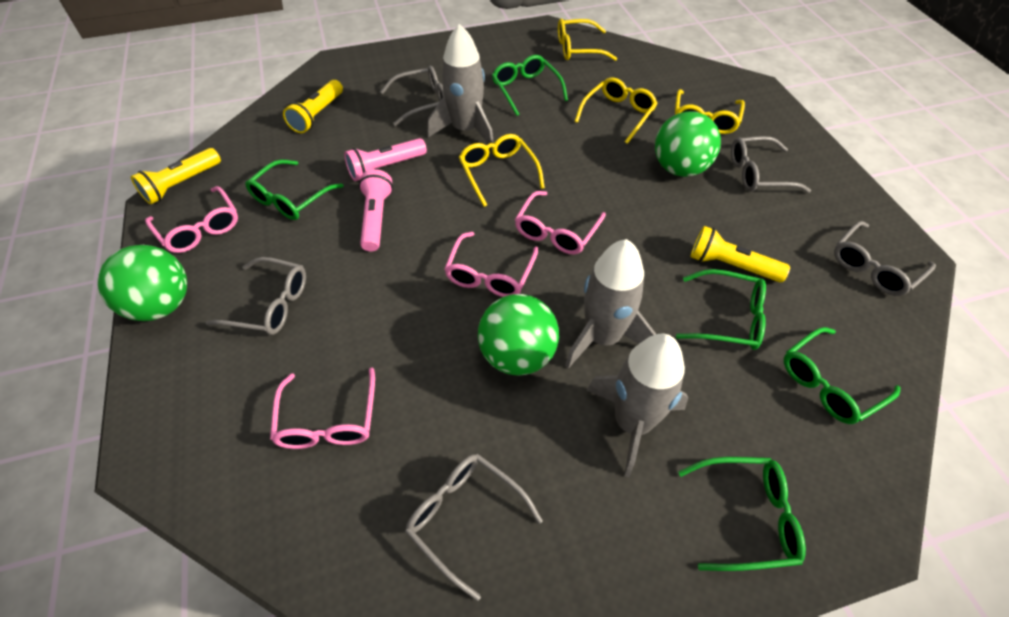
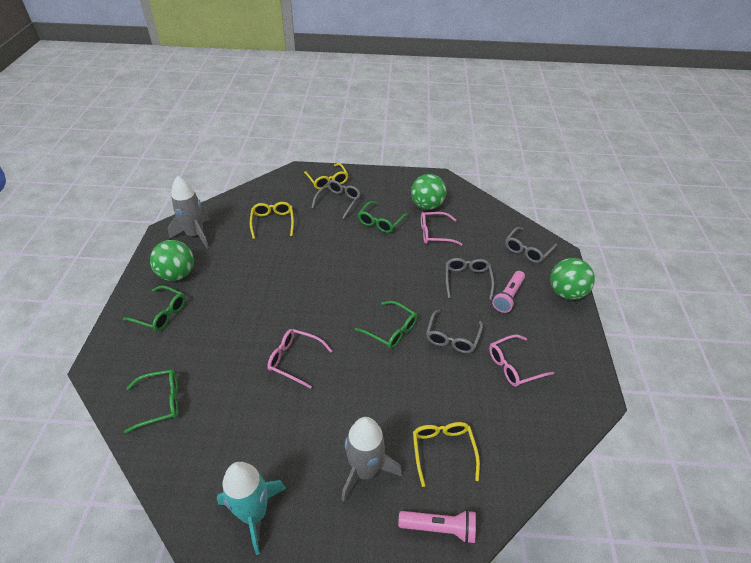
green glasses: 5 -> 4
grey glasses: 5 -> 4
grey rocket: 3 -> 2
pink glasses: 4 -> 3
turquoise rocket: 0 -> 1
yellow flashlight: 3 -> 0
yellow glasses: 4 -> 3

